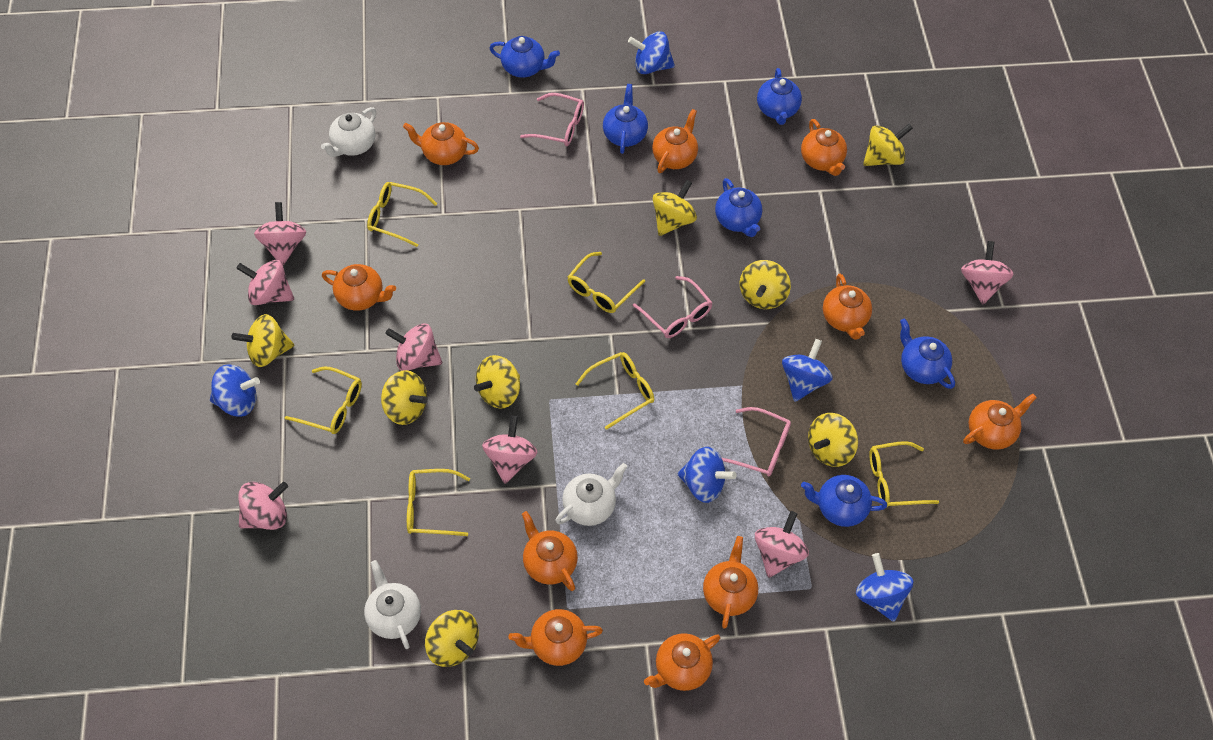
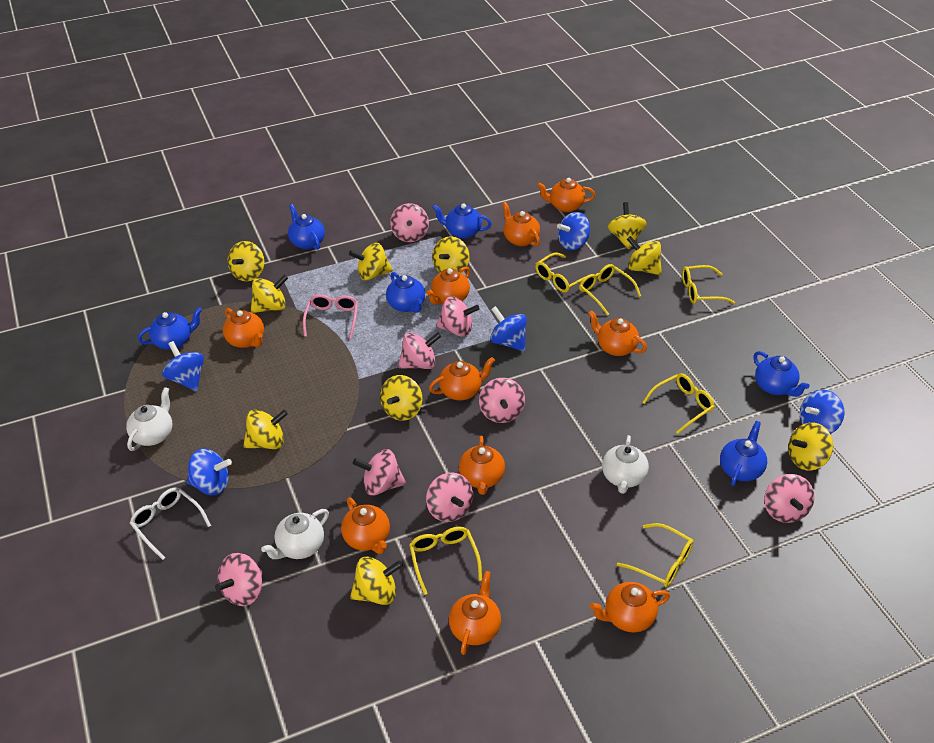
pink glasses: 3 -> 1
pink spinning top: 7 -> 8
white glasses: 0 -> 1
yellow spinning top: 8 -> 10

